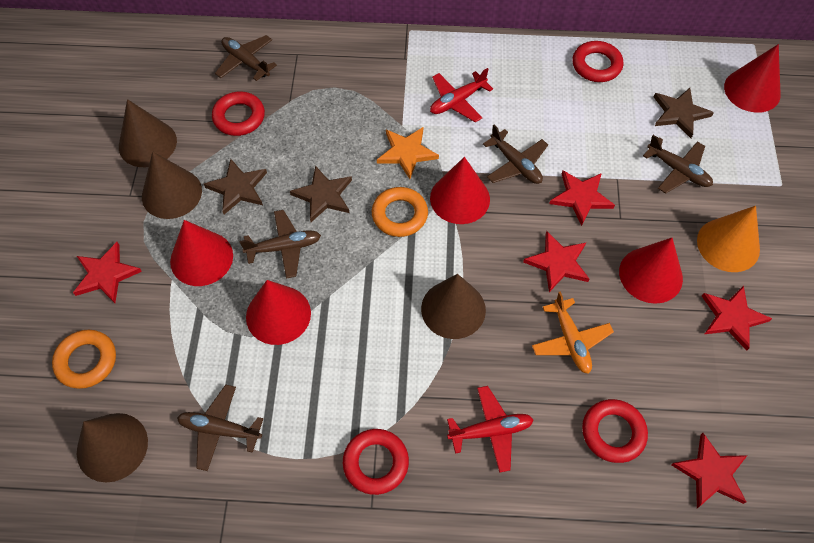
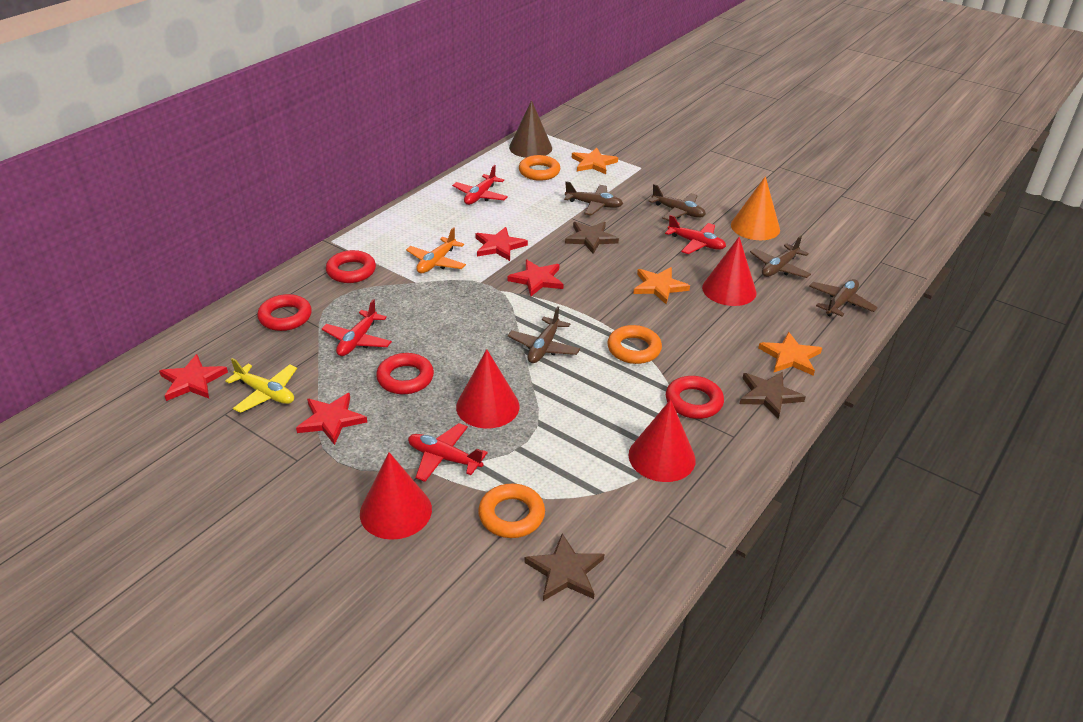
brown cone: 4 -> 1
orange ring: 2 -> 3
orange star: 1 -> 3
red cone: 5 -> 4
red plane: 2 -> 4
red star: 5 -> 4
yellow plane: 0 -> 1

